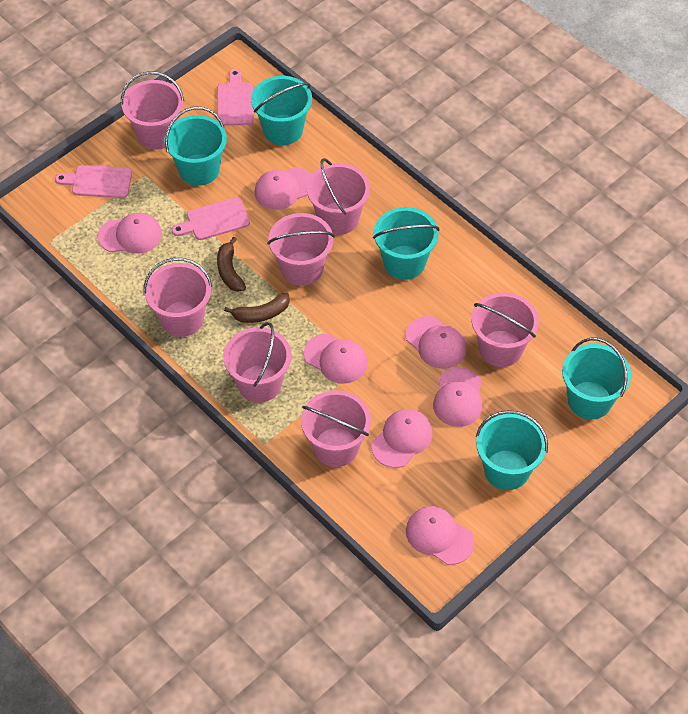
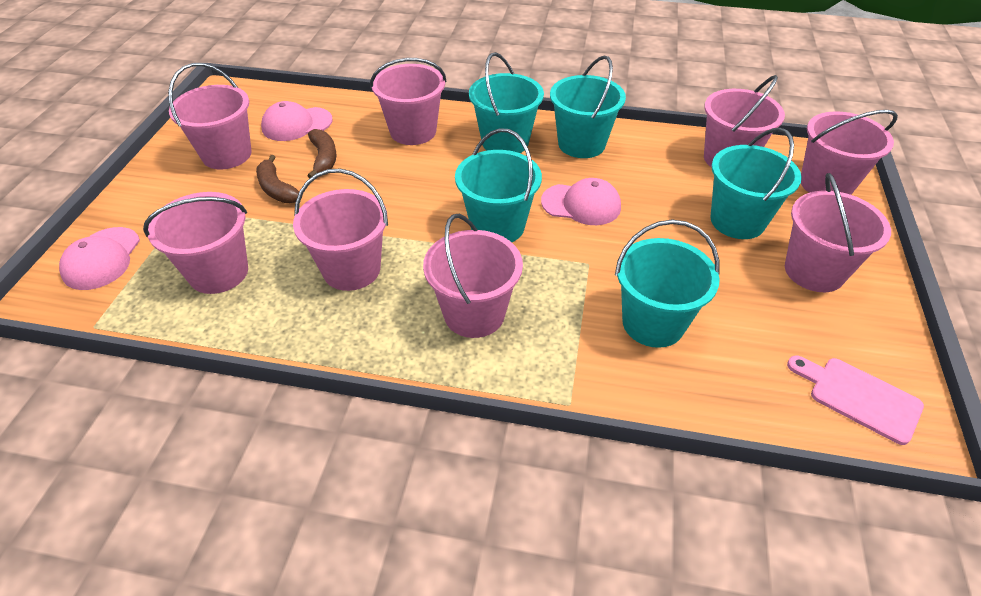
pink bucket: 7 -> 8
pink cap: 7 -> 3
pink cutting board: 3 -> 1

